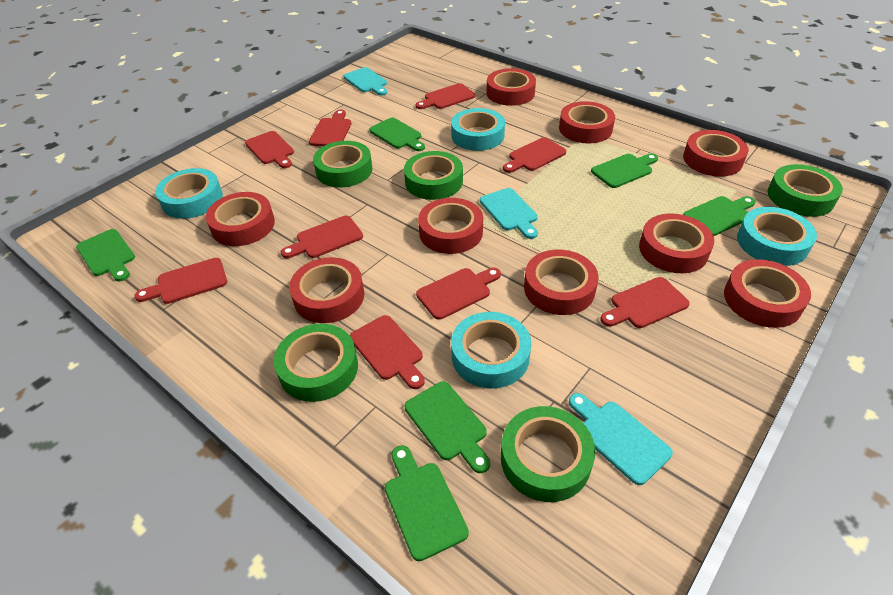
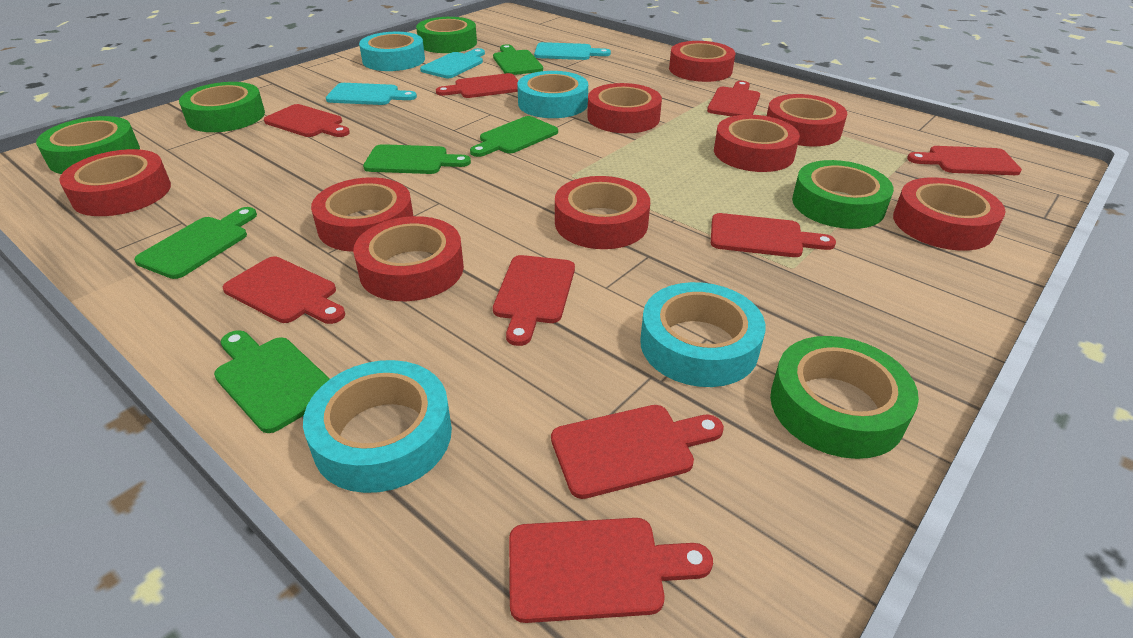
green cutting board: 6 -> 5

